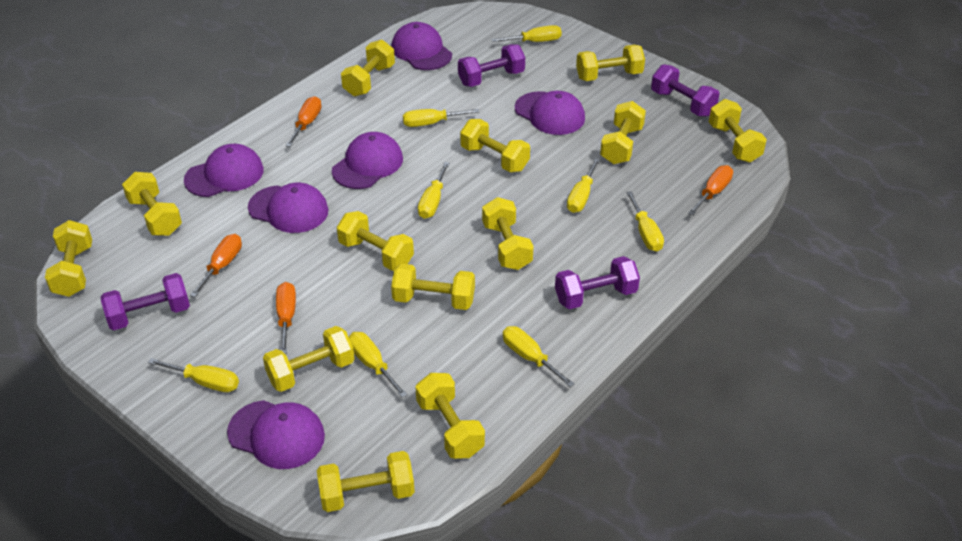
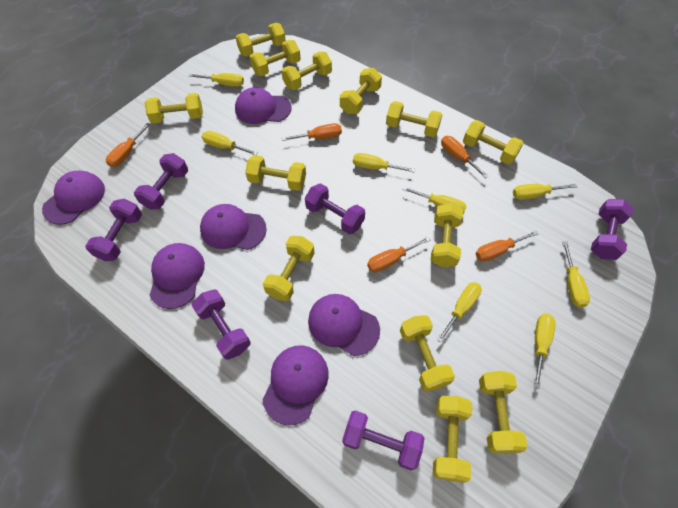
orange screwdriver: 4 -> 5
purple dumbbell: 4 -> 6

